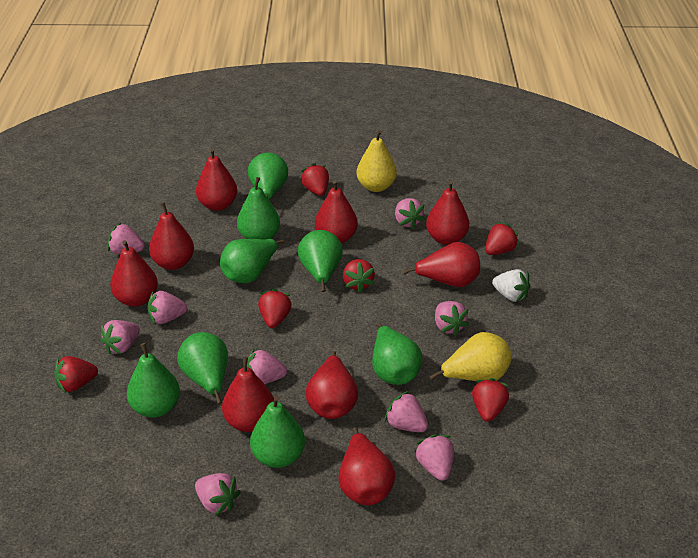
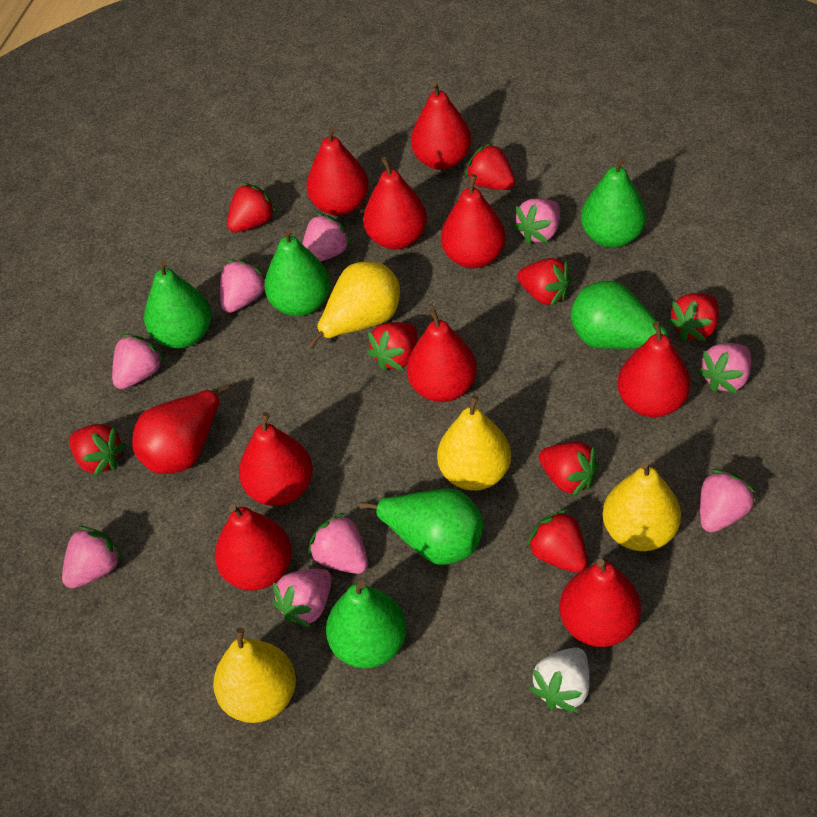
green pear: 8 -> 6
red pear: 9 -> 10
red strawberry: 6 -> 8
yellow pear: 2 -> 4

